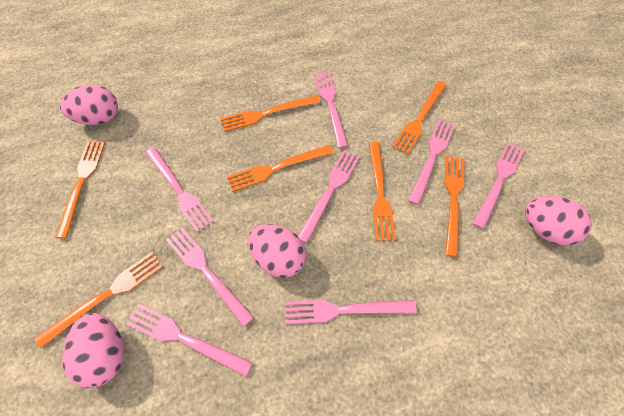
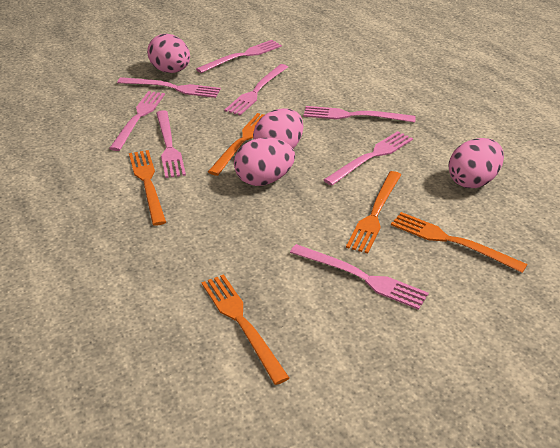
orange fork: 7 -> 5

